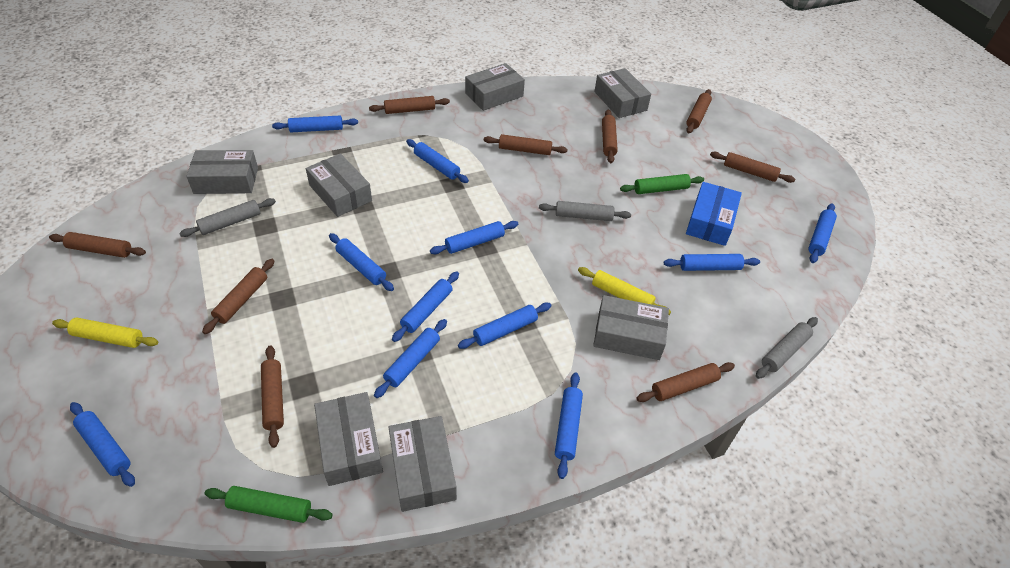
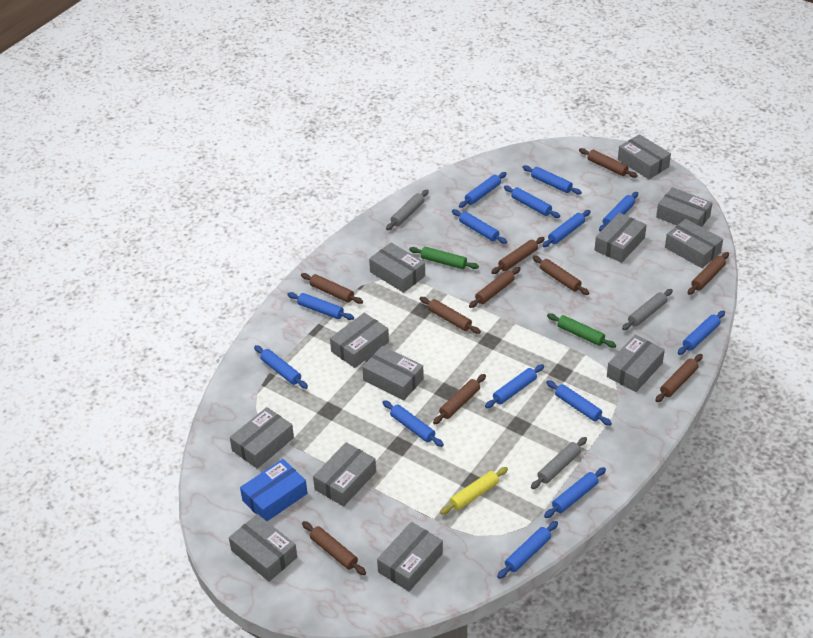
blue rolling pin: 11 -> 14
brown rolling pin: 9 -> 10
grey box: 7 -> 12
yellow rolling pin: 2 -> 1

